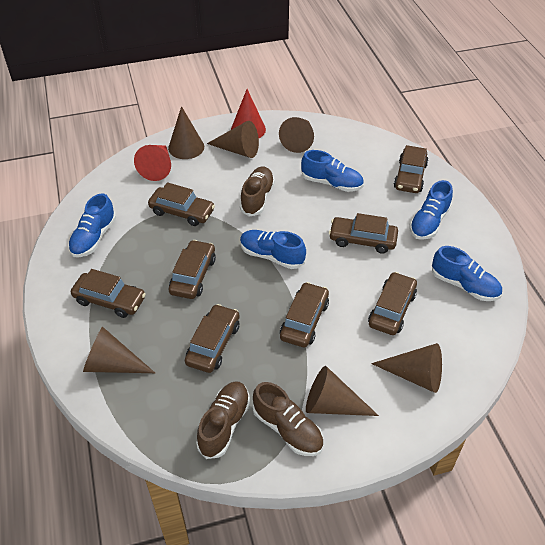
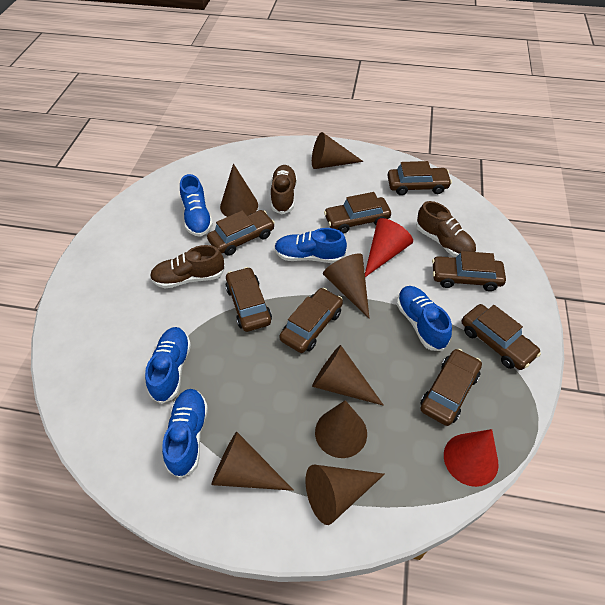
brown cone: 6 -> 7

